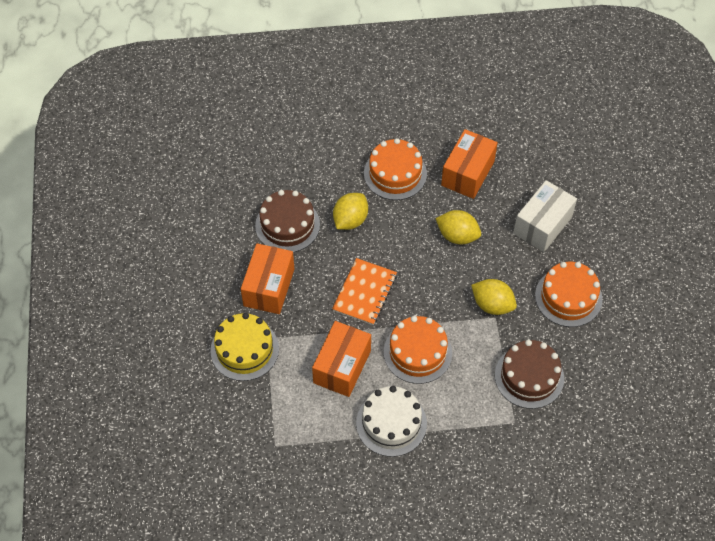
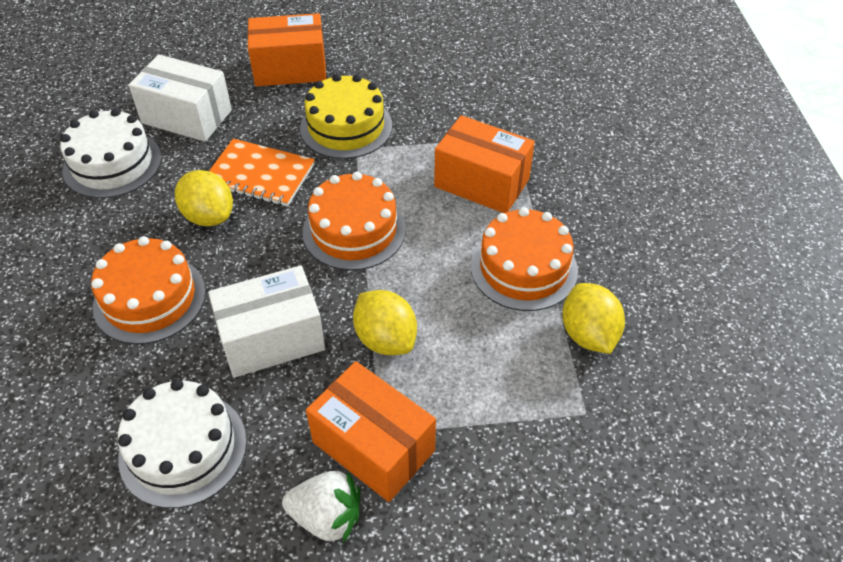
brown cake: 2 -> 0
white box: 1 -> 2
white cake: 1 -> 2
white strawberry: 0 -> 1

